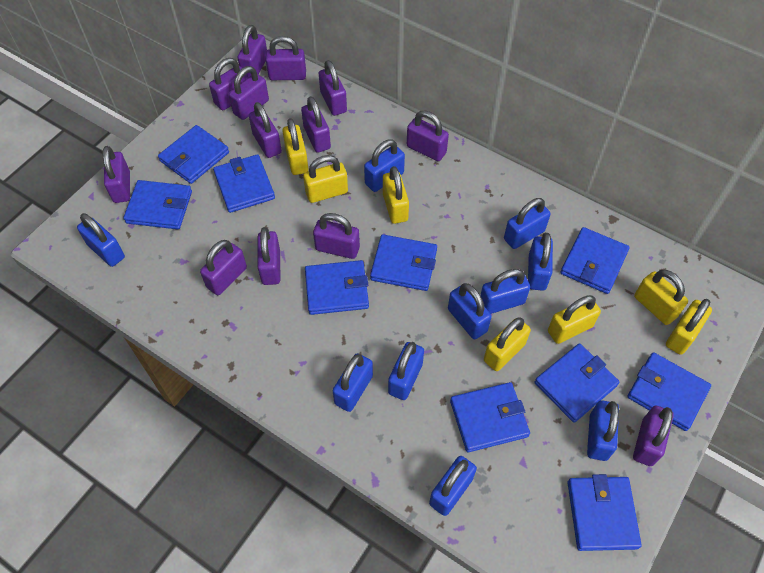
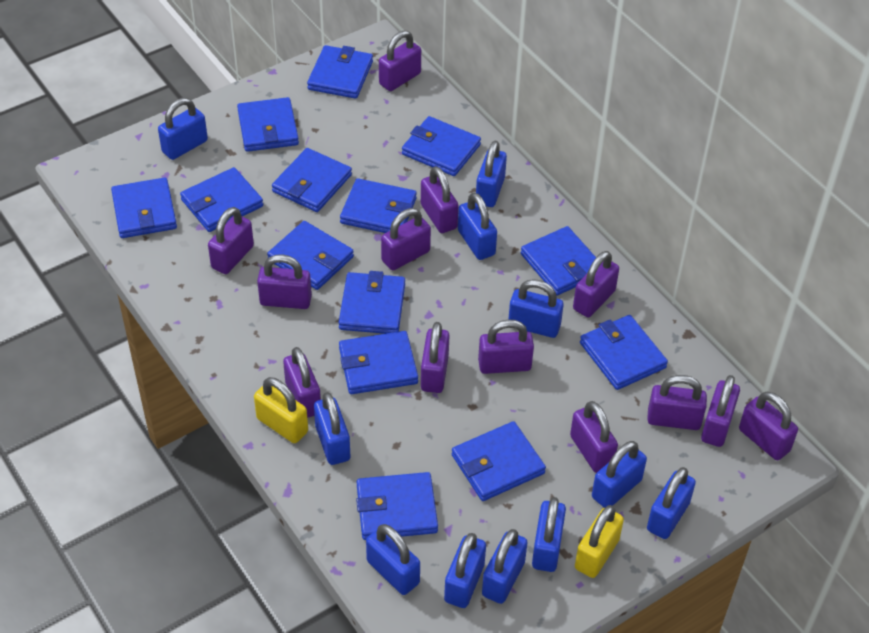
blue padlock: 10 -> 11
blue wallet: 10 -> 14
yellow padlock: 7 -> 2

